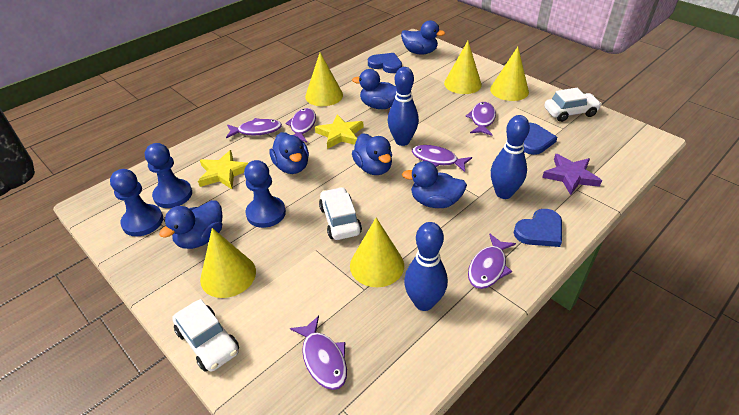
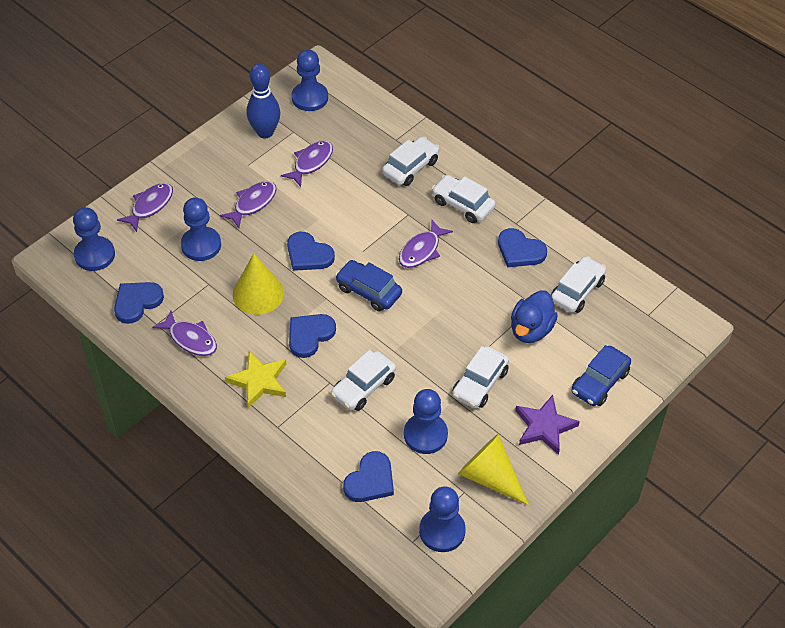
blue bowling pin: 3 -> 1
blue car: 0 -> 2
blue duck: 6 -> 1
blue heart: 3 -> 5
blue pawn: 3 -> 5
purple fish: 6 -> 5
white car: 3 -> 5
yellow cone: 5 -> 2
yellow star: 2 -> 1

